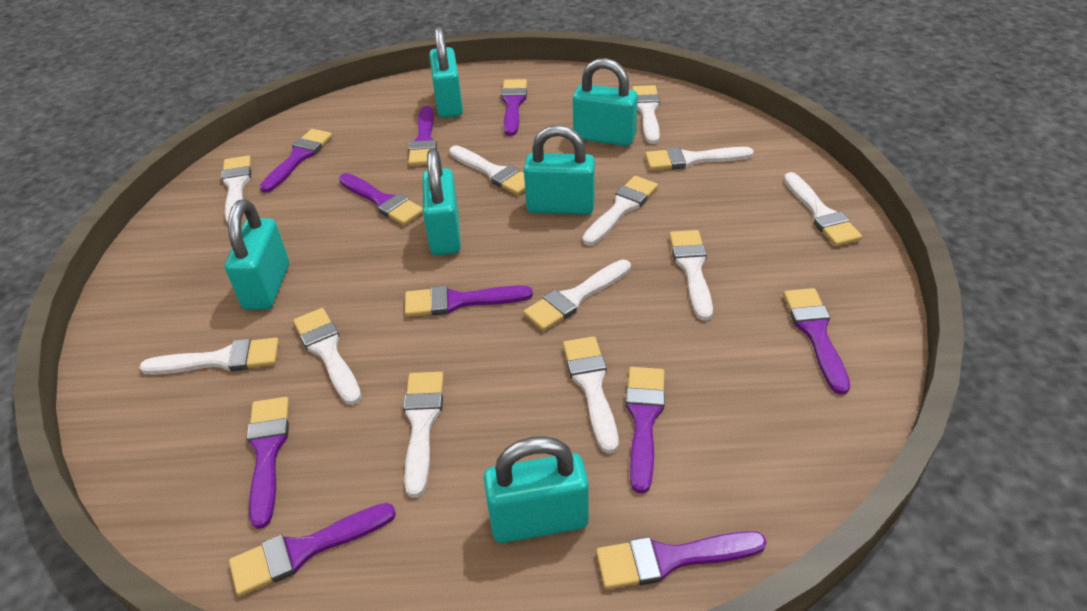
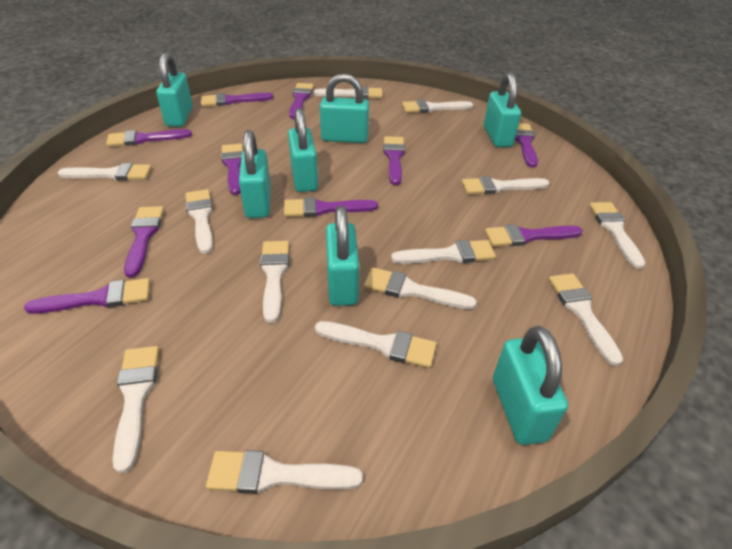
turquoise padlock: 6 -> 7
white brush: 12 -> 13

